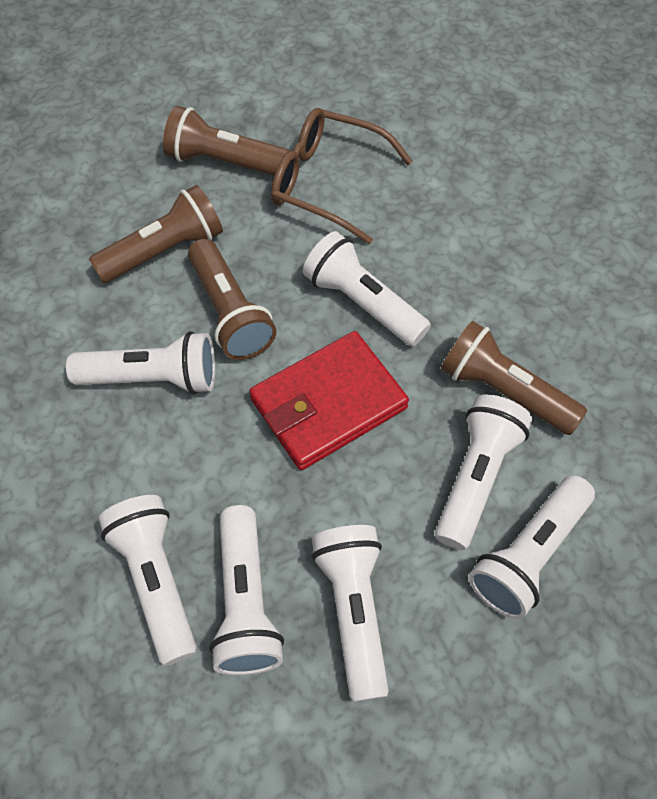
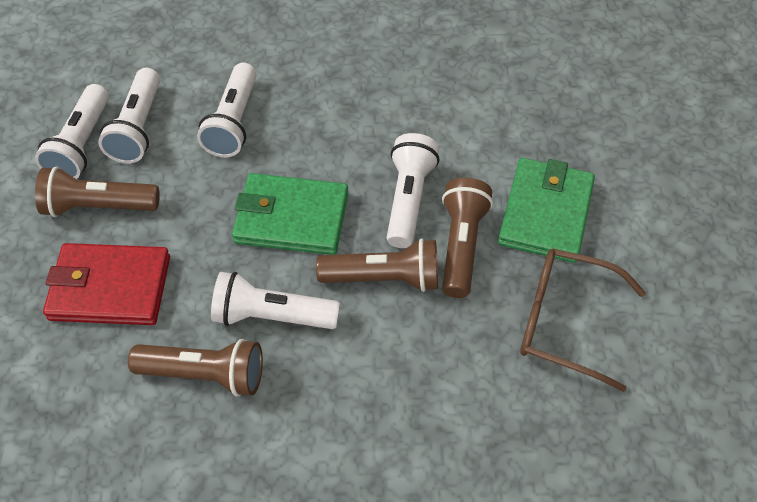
green wallet: 0 -> 2
white flashlight: 7 -> 5

